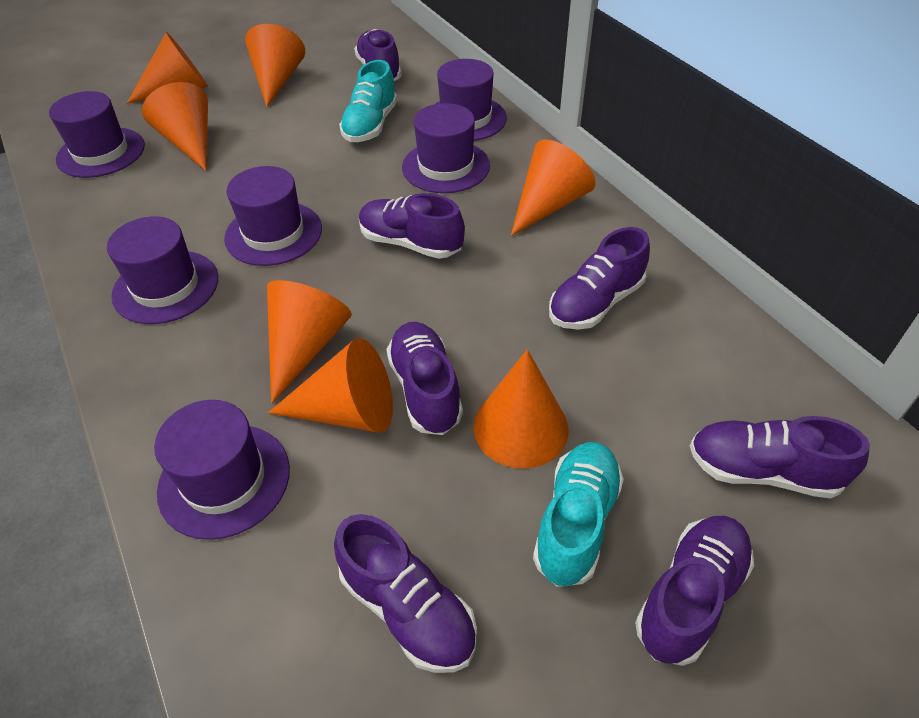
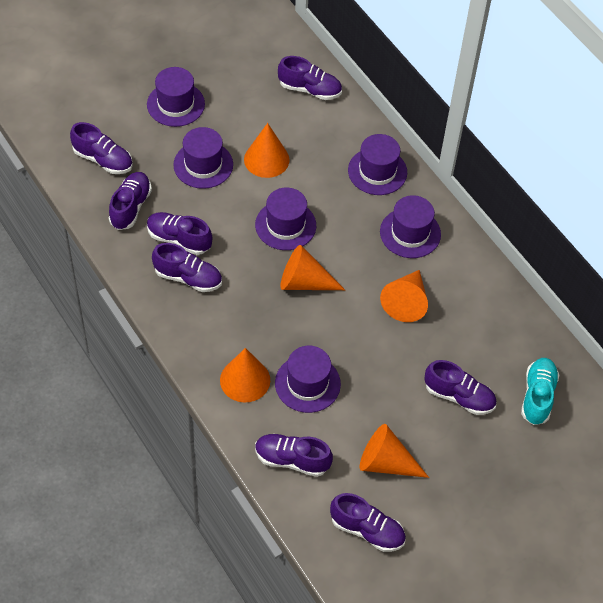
orange cone: 7 -> 5
purple shoe: 7 -> 8
turquoise shoe: 2 -> 1

